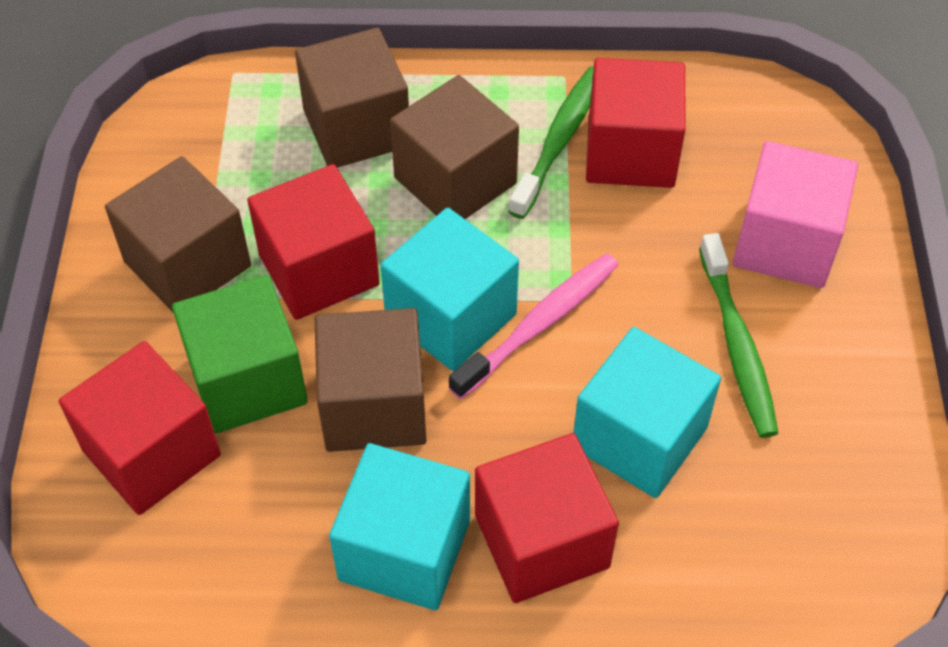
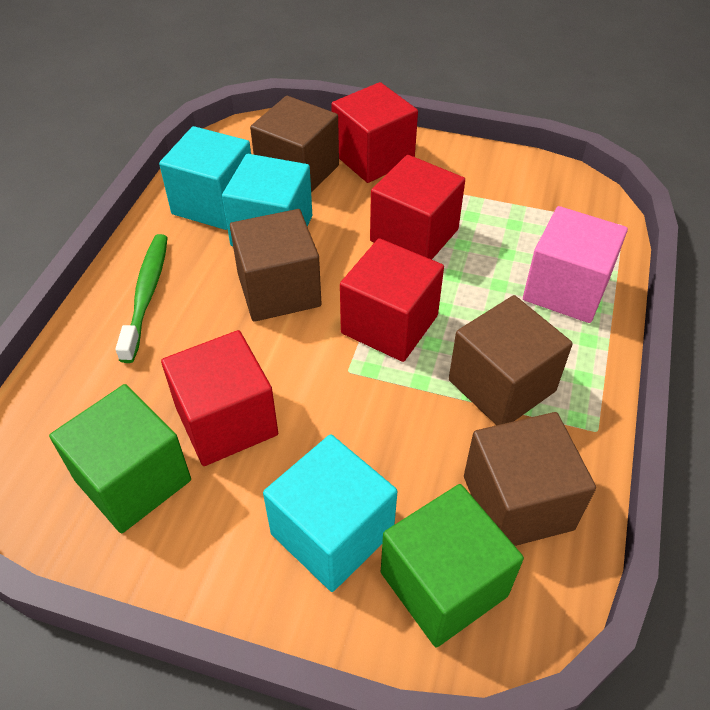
green cube: 1 -> 2
green toothbrush: 2 -> 1
pink toothbrush: 1 -> 0

